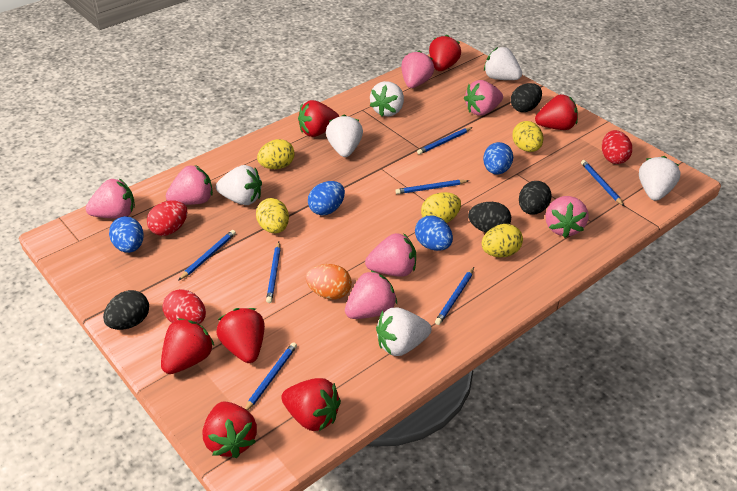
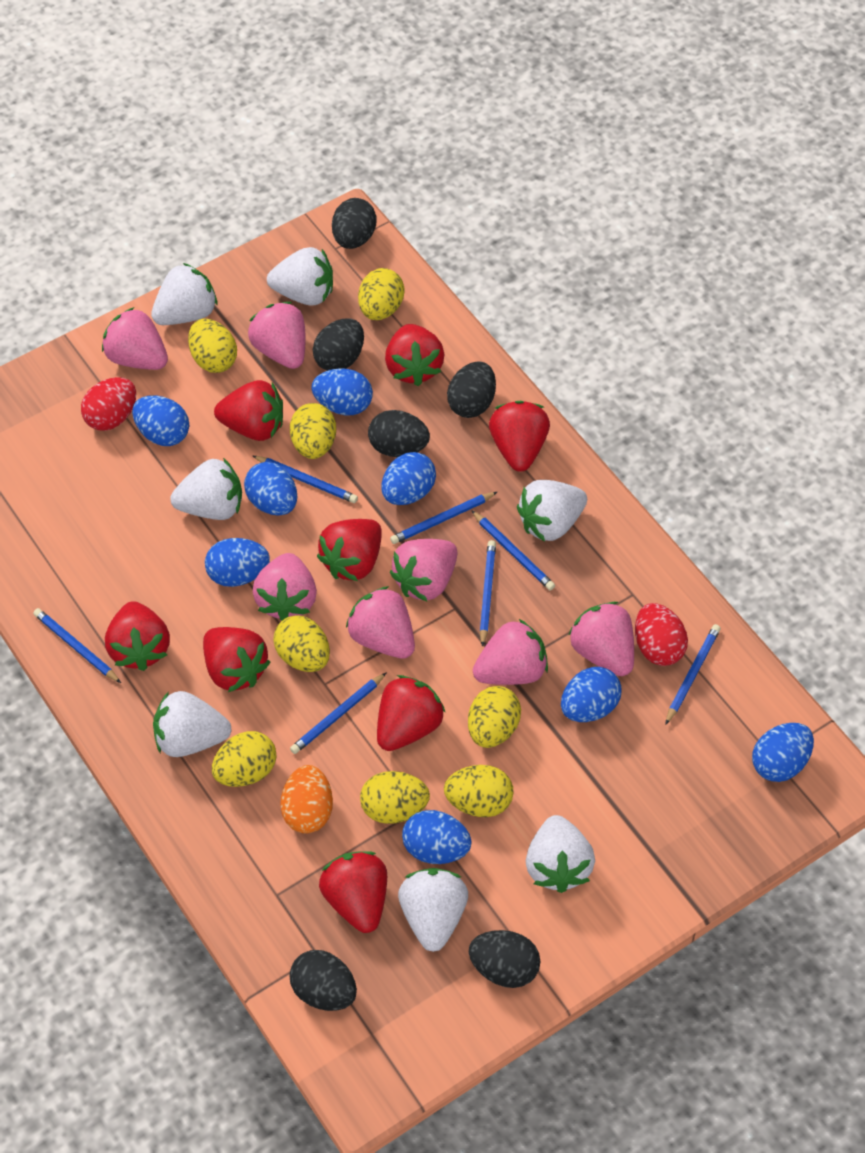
black egg: 4 -> 6
blue egg: 4 -> 8
red egg: 3 -> 2
red strawberry: 7 -> 8
white strawberry: 6 -> 7
yellow egg: 5 -> 8

